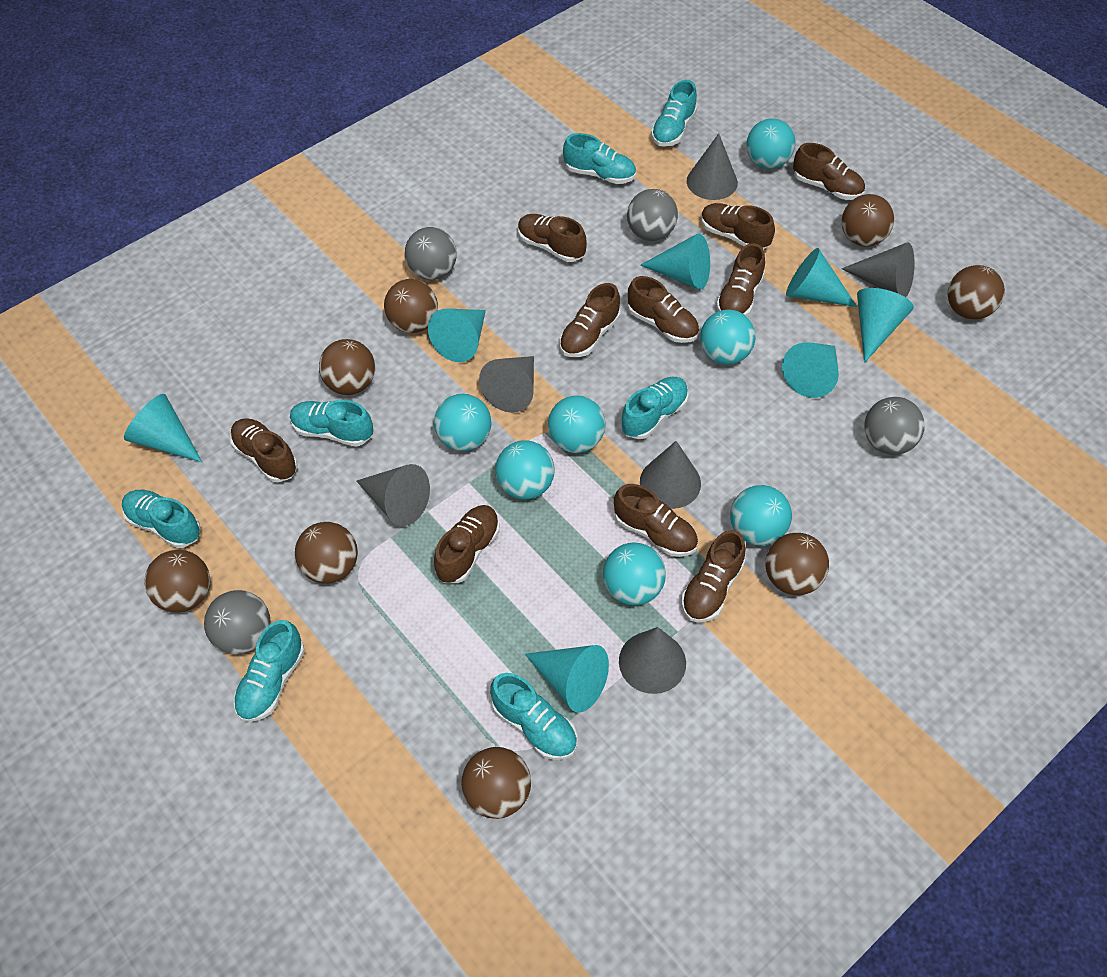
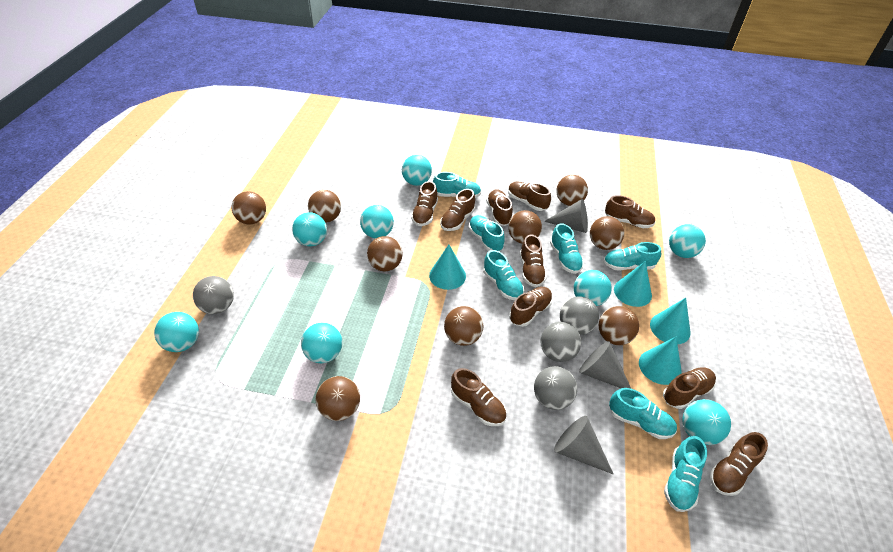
brown ball: 8 -> 9
grey cone: 6 -> 3
turquoise ball: 7 -> 8
turquoise cone: 7 -> 4

